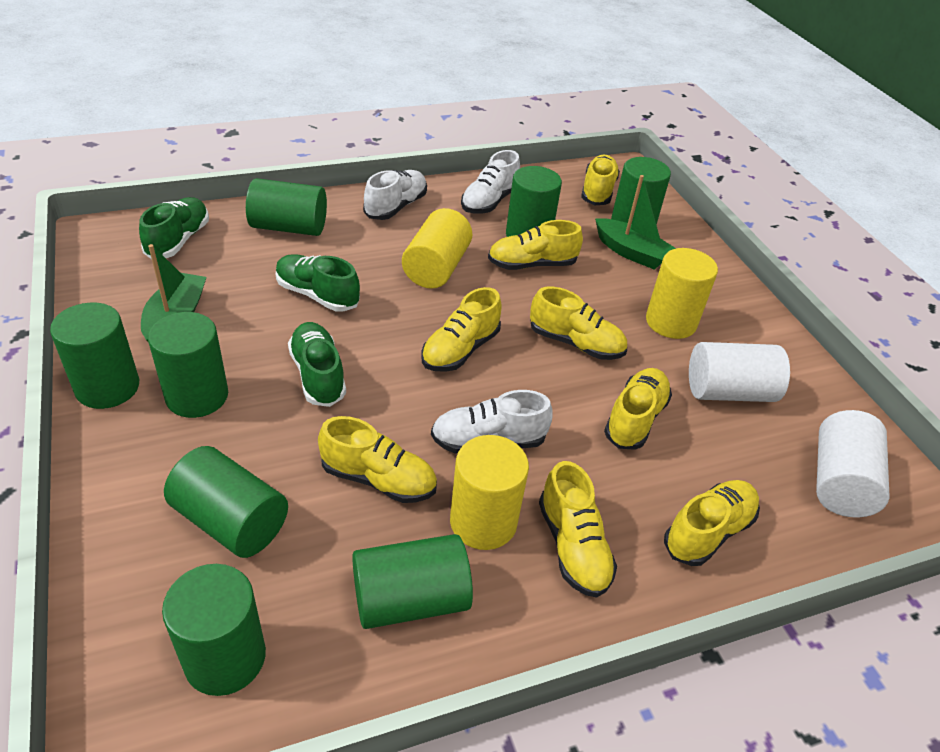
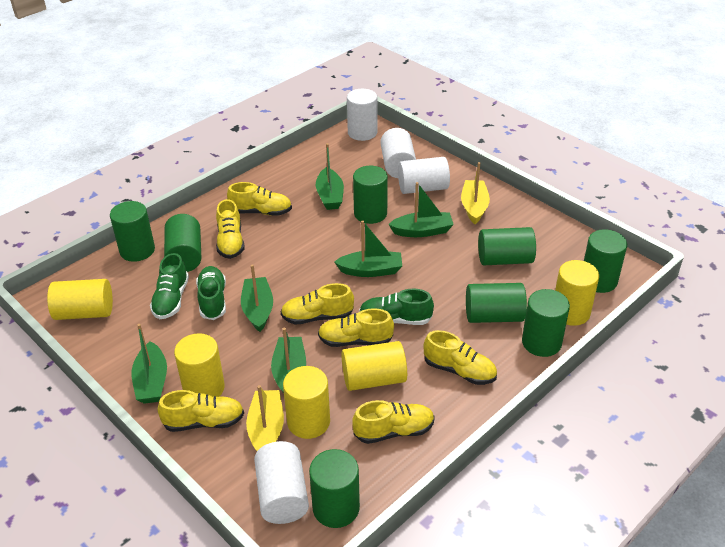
green boat: 2 -> 6
white cylinder: 2 -> 4
white shoe: 3 -> 0
yellow boat: 0 -> 2
yellow cylinder: 3 -> 5
yellow shoe: 8 -> 7

